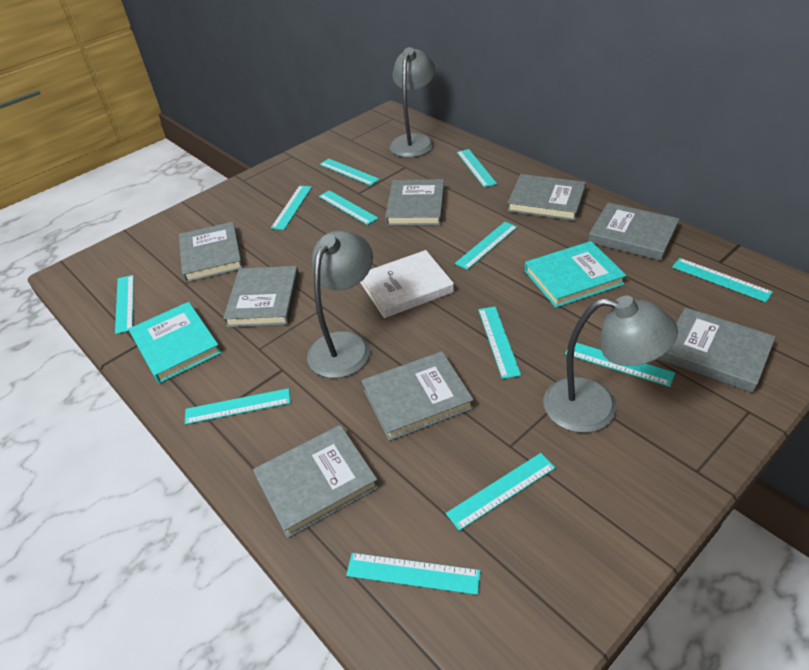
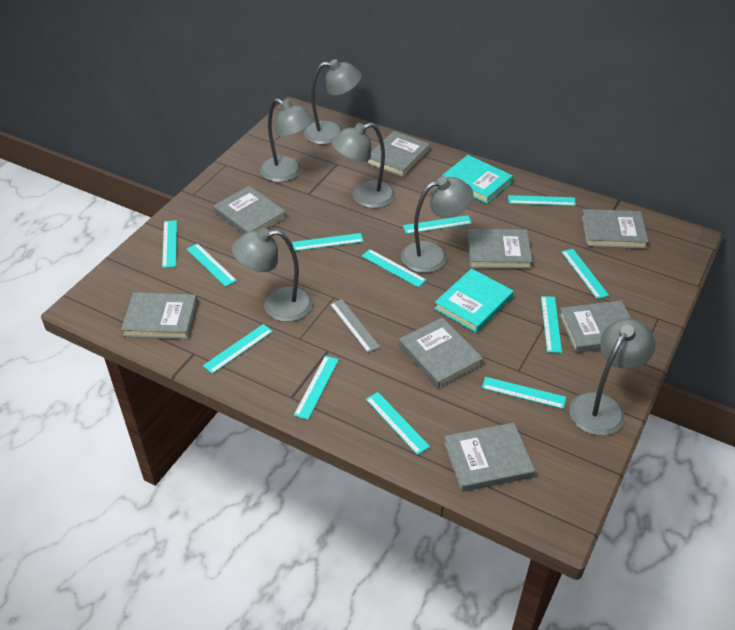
grey lamp: 3 -> 6
grey ruler: 0 -> 1
white book: 1 -> 0

